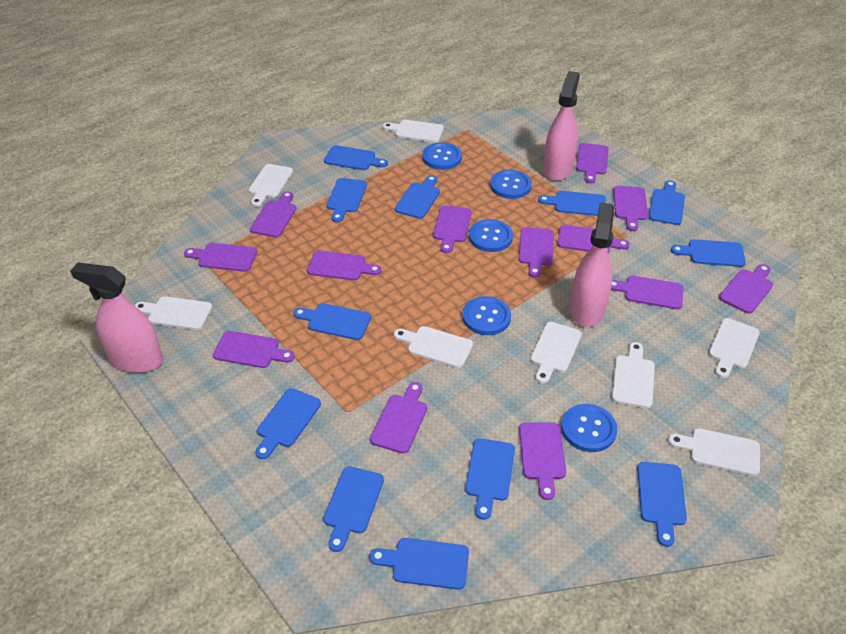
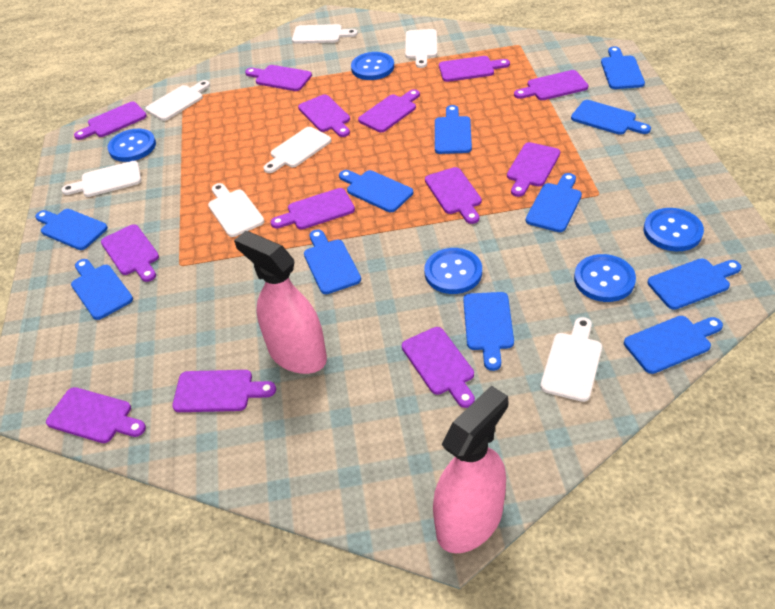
blue cutting board: 12 -> 11
pink spray bottle: 3 -> 2
white cutting board: 8 -> 7

